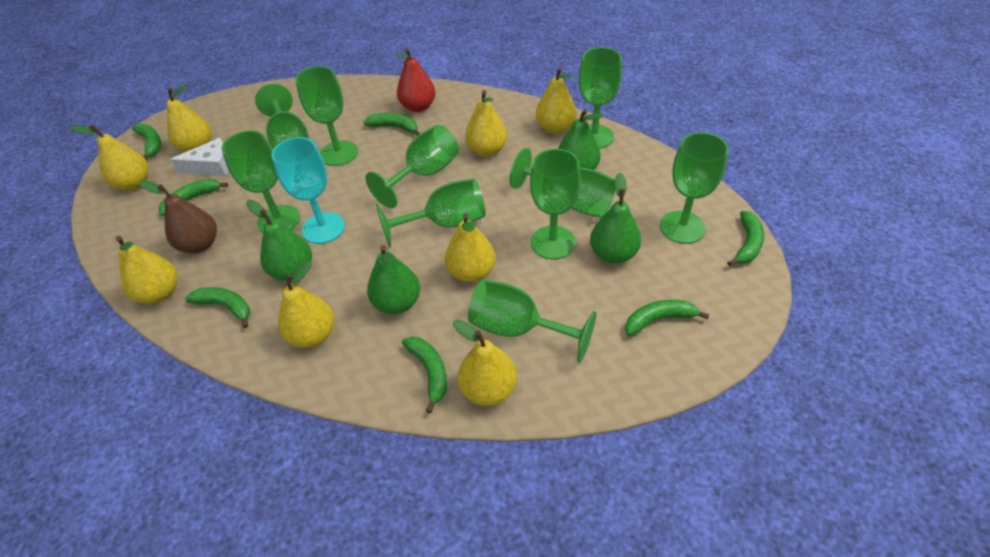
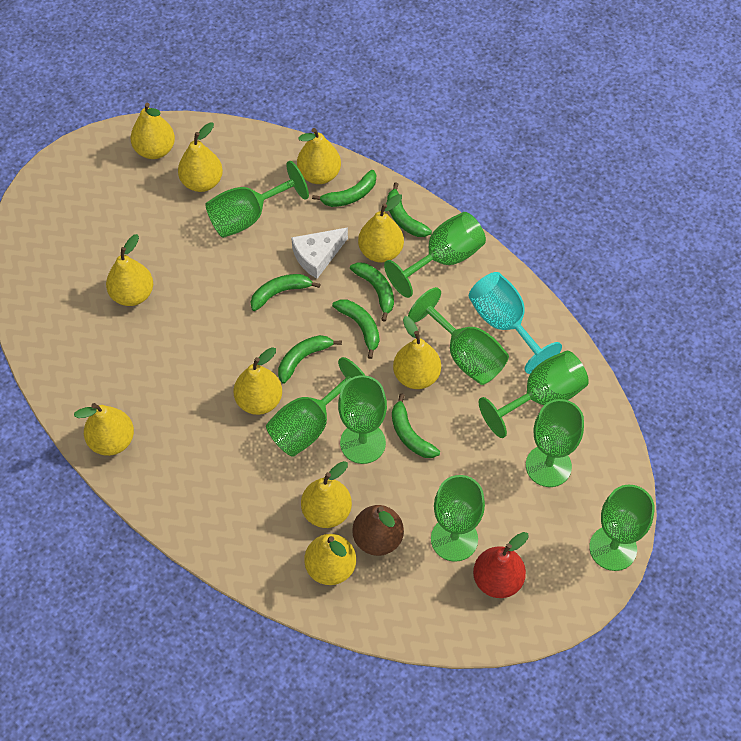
green goblet: 10 -> 9
green pear: 4 -> 0
yellow pear: 8 -> 10

